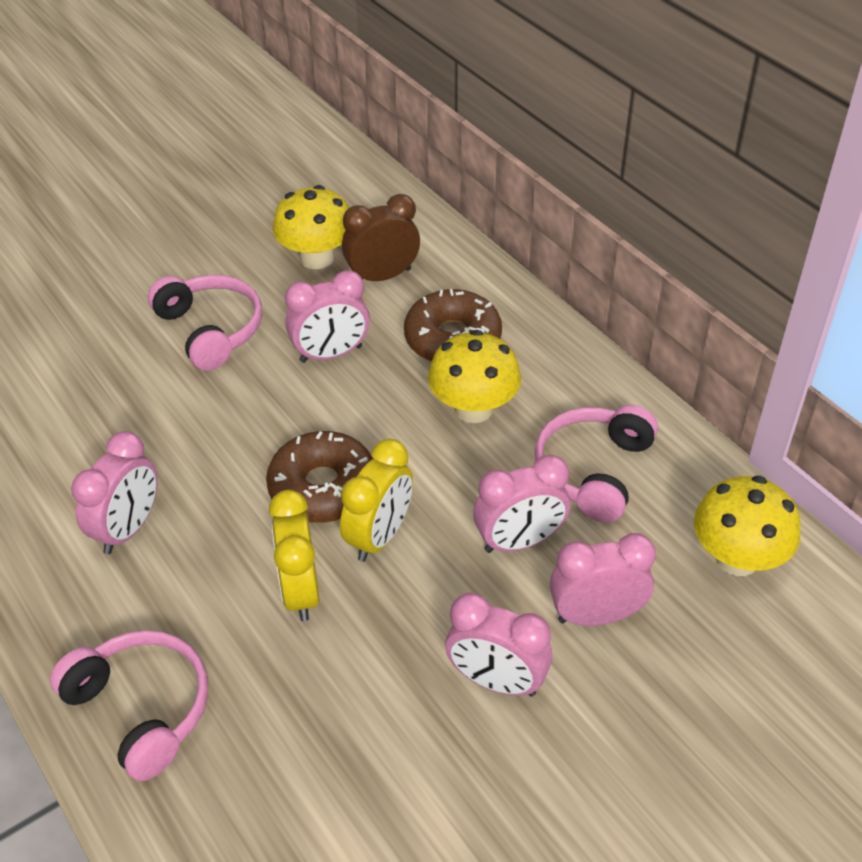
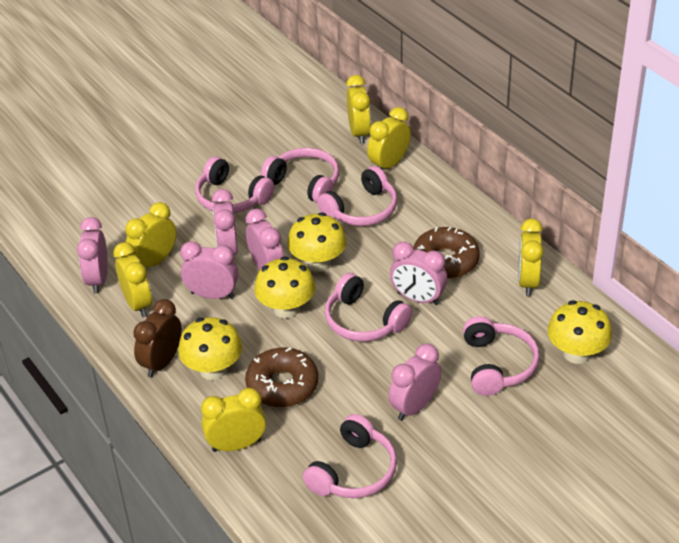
pink clock: 5 -> 6
pink headphones: 3 -> 6
yellow clock: 2 -> 6
yellow mushroom: 3 -> 4

